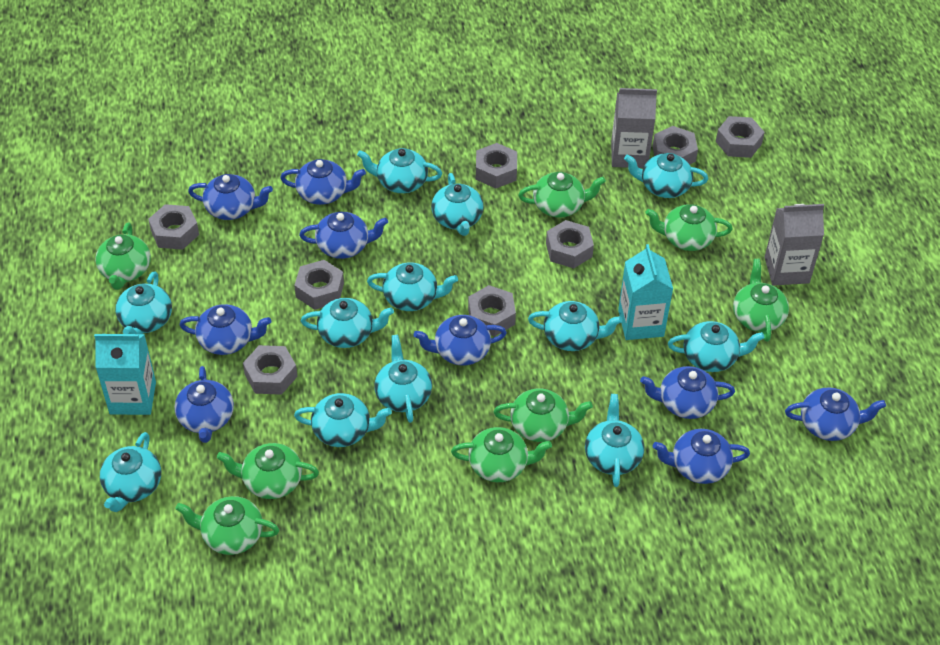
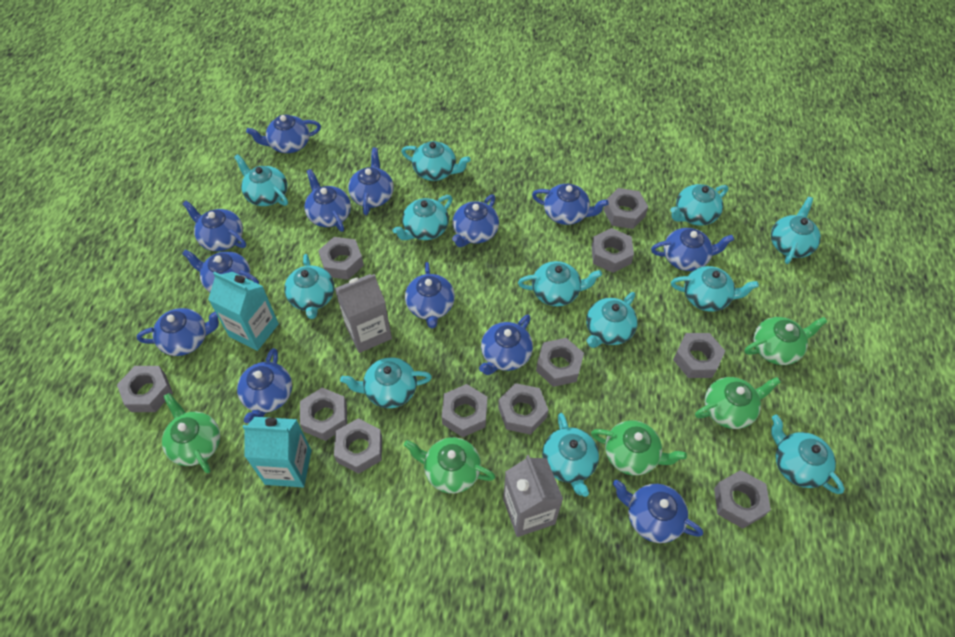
blue teapot: 9 -> 13
green teapot: 8 -> 5
grey nut: 8 -> 11

